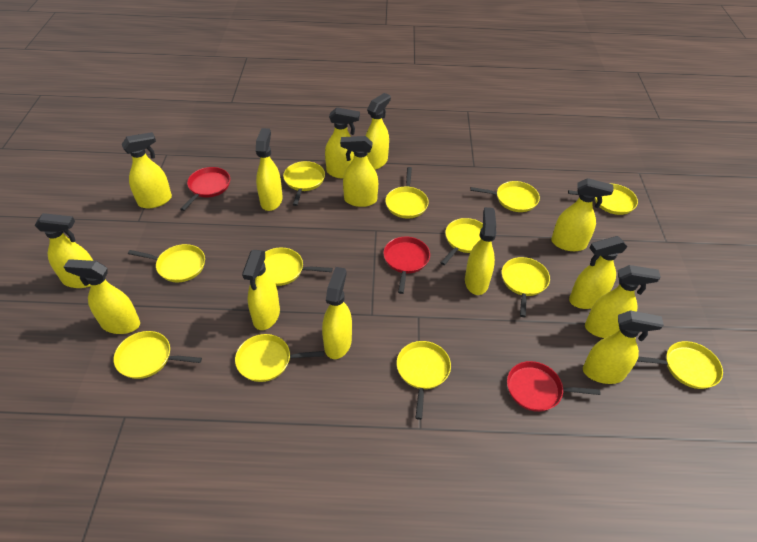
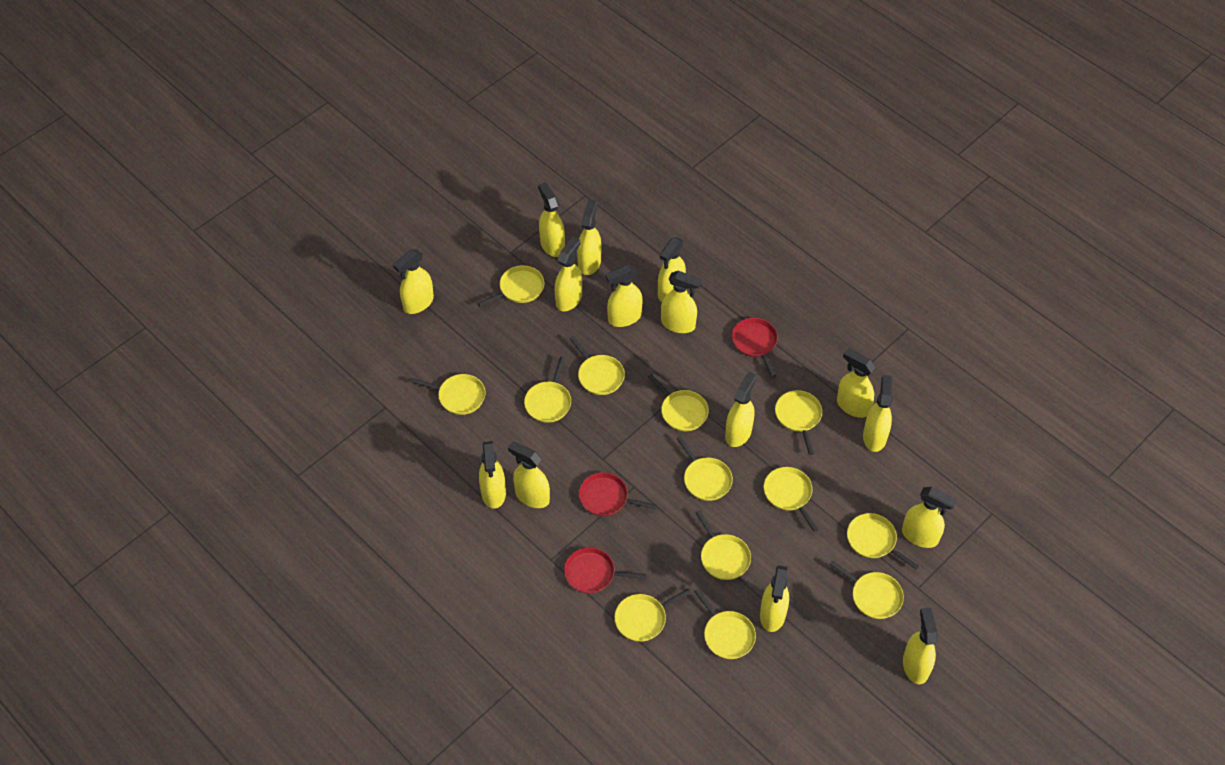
yellow pan: 12 -> 13
yellow spray bottle: 14 -> 15

